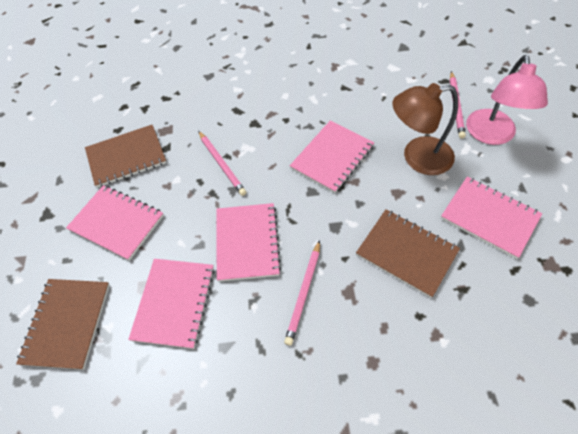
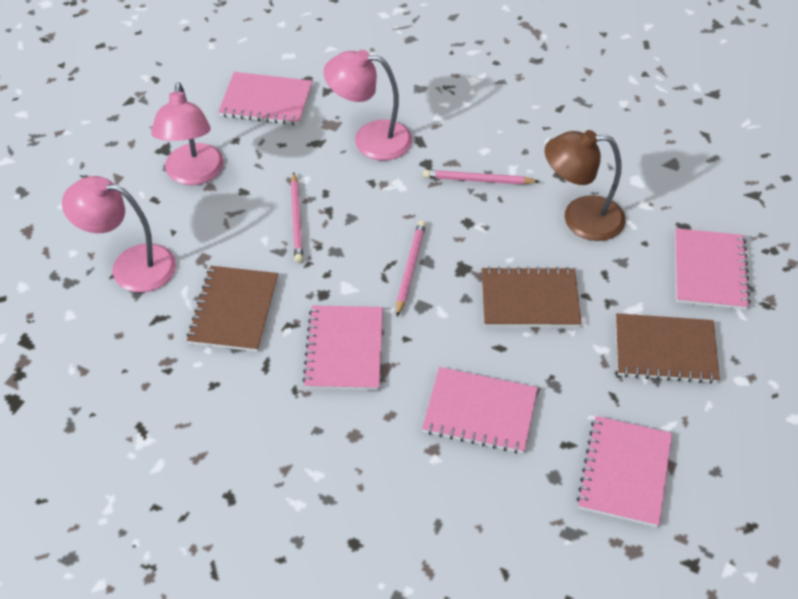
pink lamp: 1 -> 3

